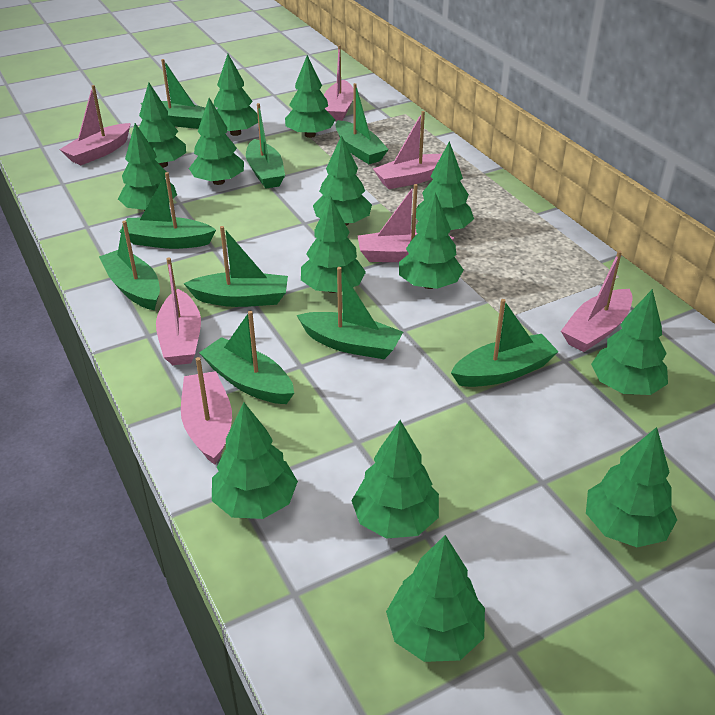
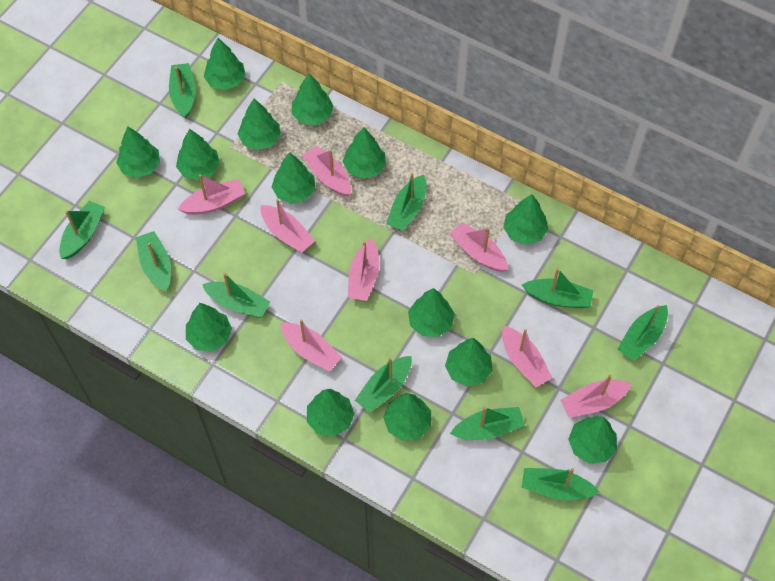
green boat: 9 -> 10
pink boat: 7 -> 8

